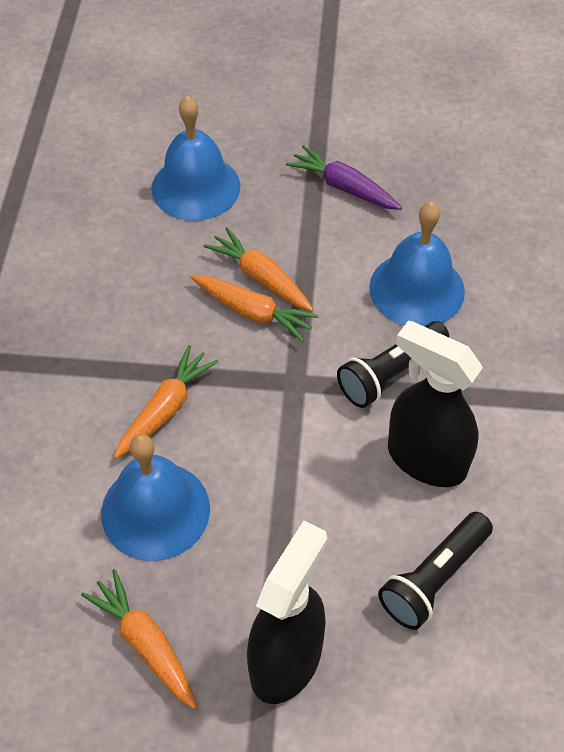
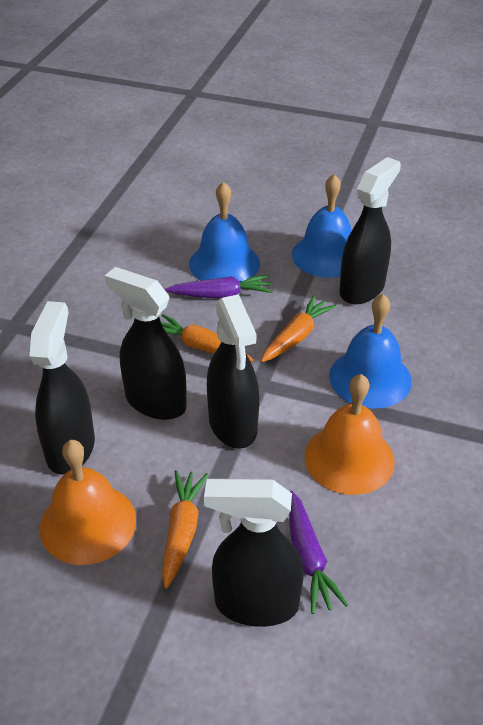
black flashlight: 2 -> 0
black spray bottle: 2 -> 5
orange bell: 0 -> 2
orange carrot: 4 -> 3
purple carrot: 1 -> 2

